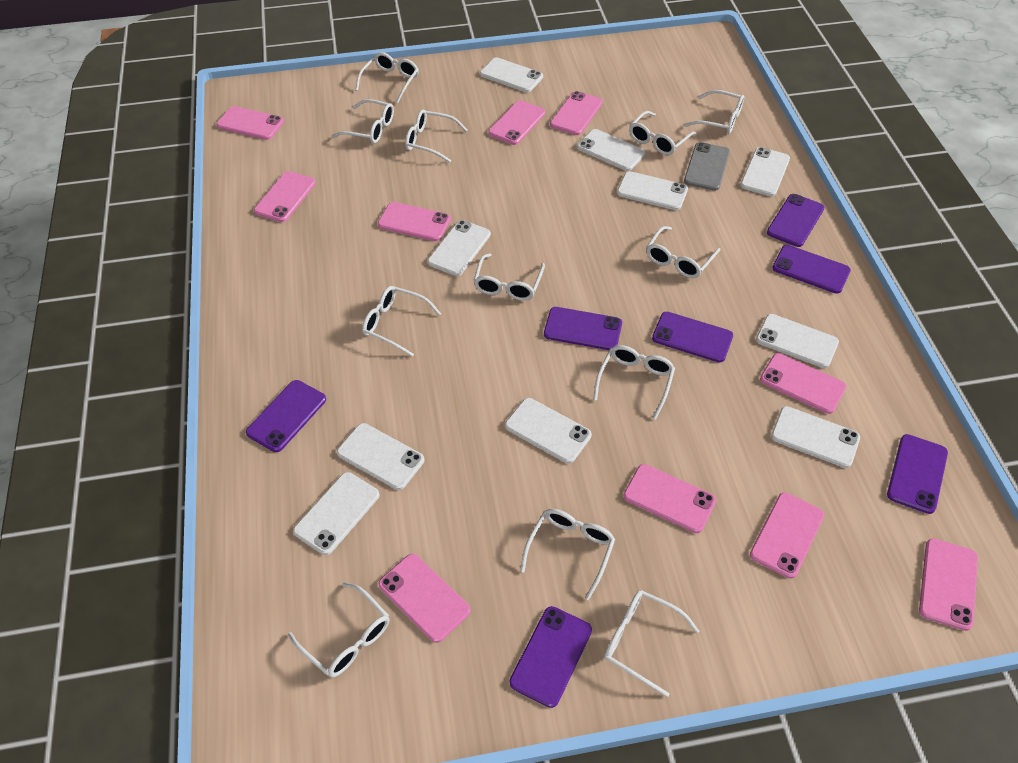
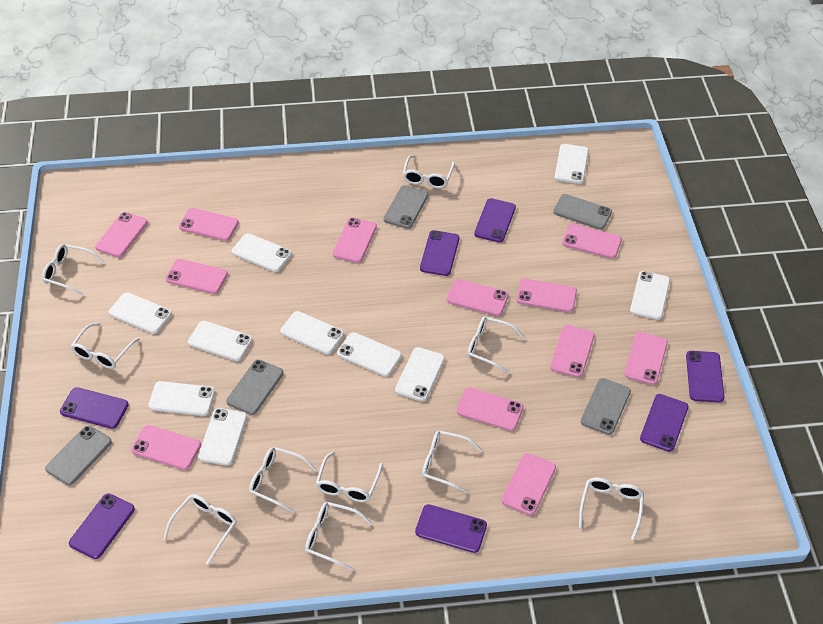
grey phone: 1 -> 5
pink phone: 10 -> 12
white glasses: 12 -> 10

